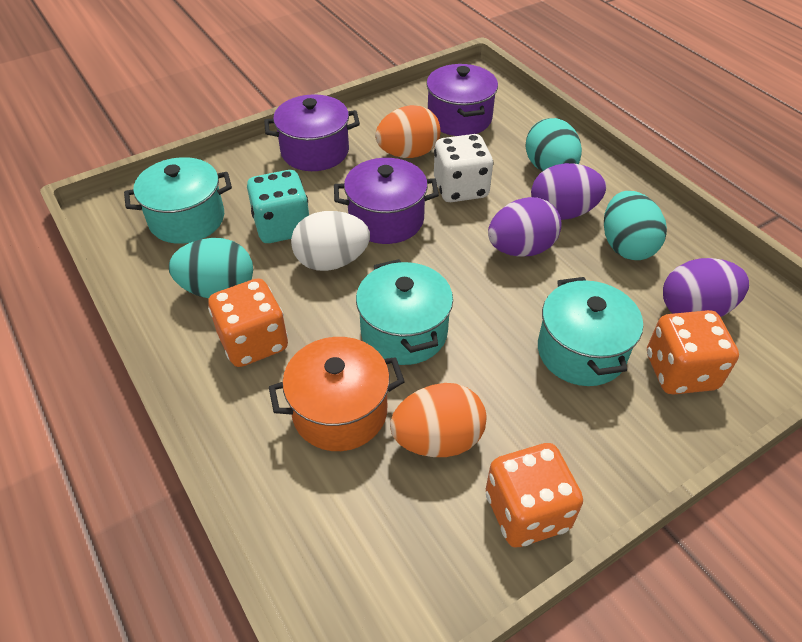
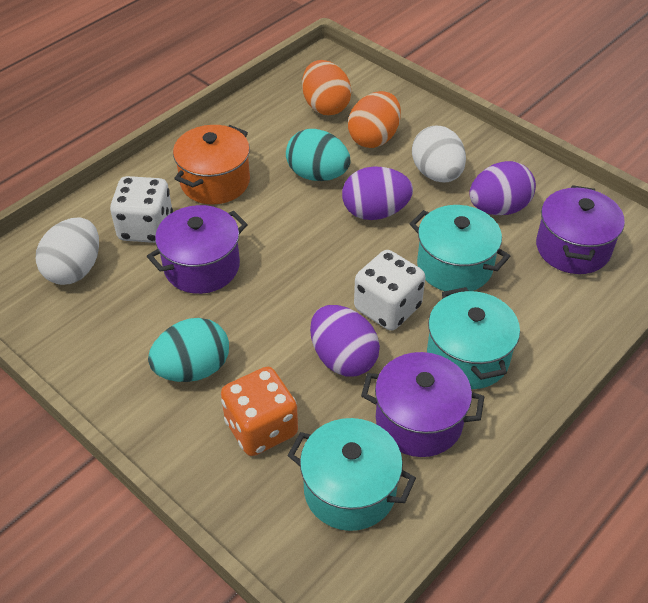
orange dice: 3 -> 1
turquoise dice: 1 -> 0
turquoise egg: 3 -> 2
white dice: 1 -> 2
white egg: 1 -> 2

